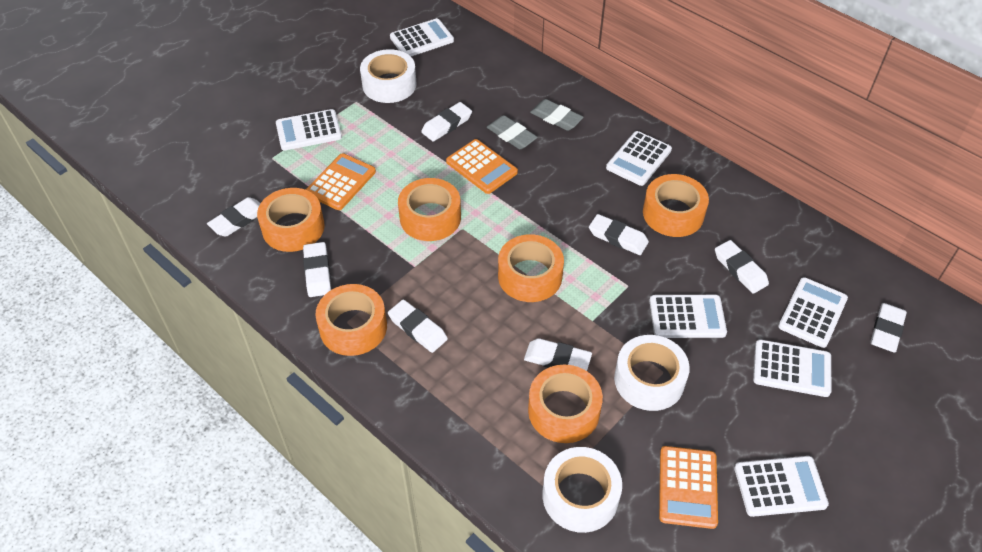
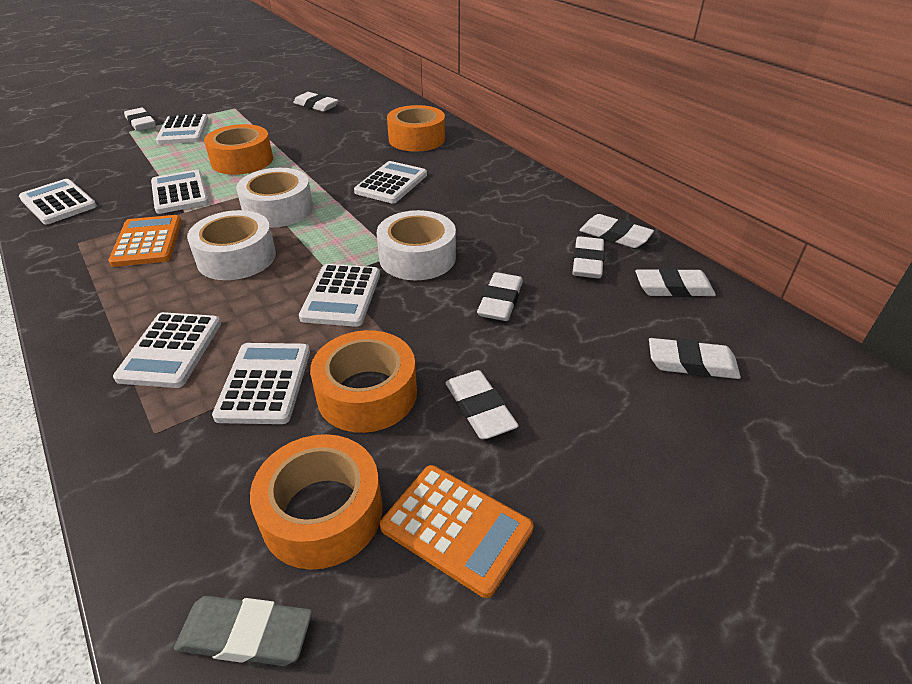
grey eraser: 2 -> 1
orange calculator: 3 -> 2
orange tape: 6 -> 4

